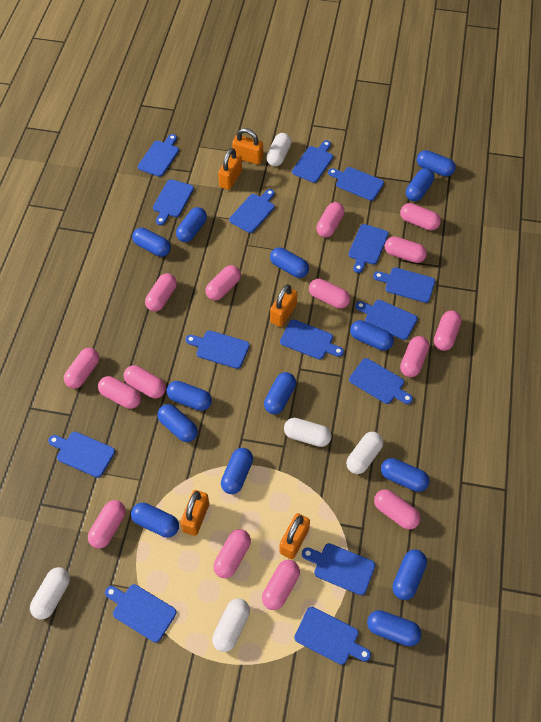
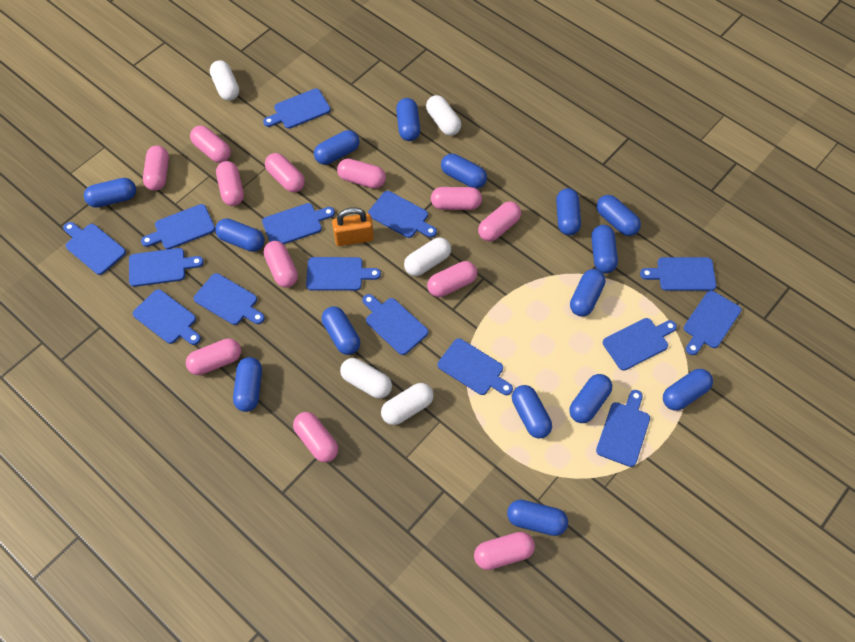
blue capsule: 14 -> 15
orange padlock: 5 -> 1
pink capsule: 15 -> 12

